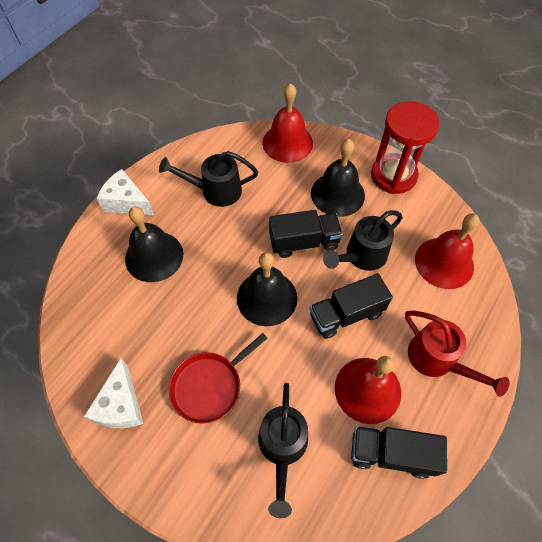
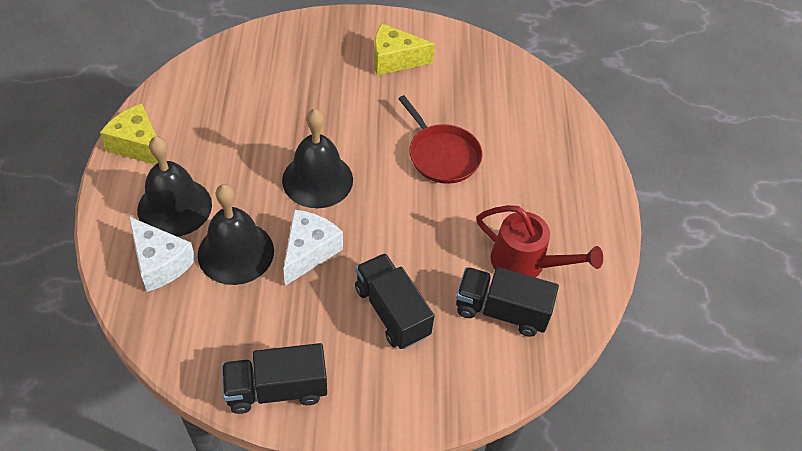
black watering can: 3 -> 0
red bell: 3 -> 0
red hourglass: 1 -> 0
yellow cheese: 0 -> 2

